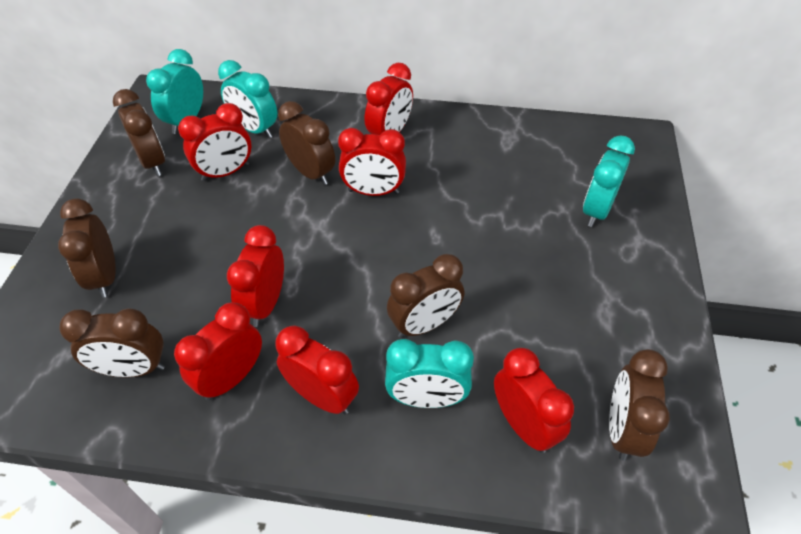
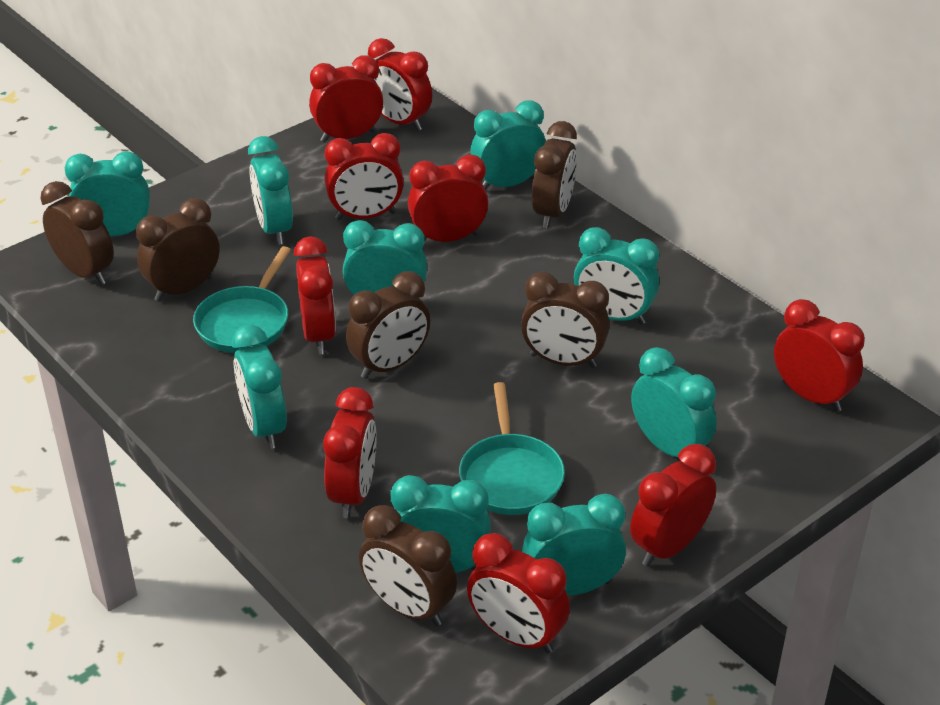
red clock: 7 -> 9
turquoise clock: 4 -> 9
turquoise pan: 0 -> 2

